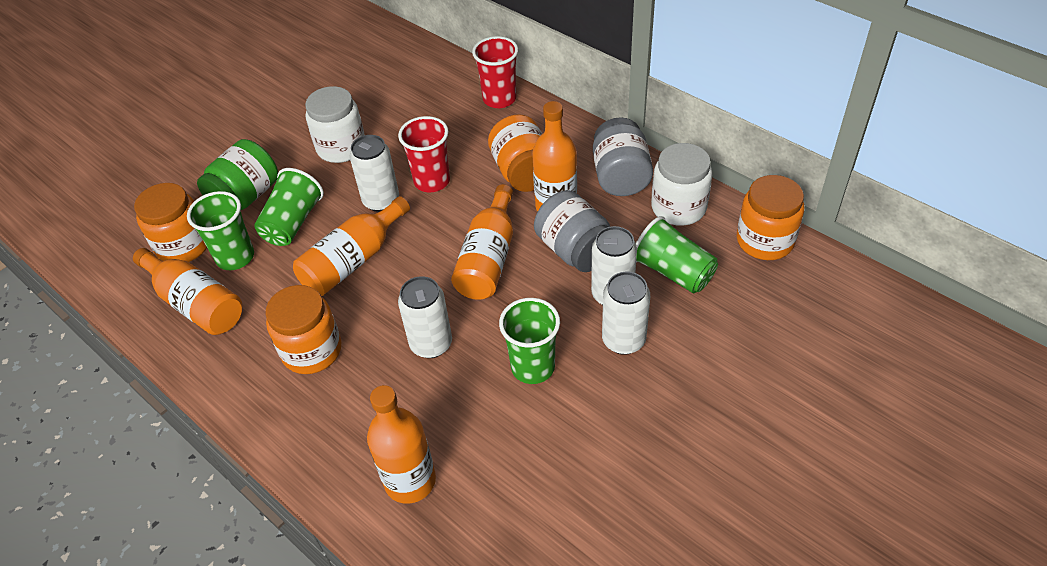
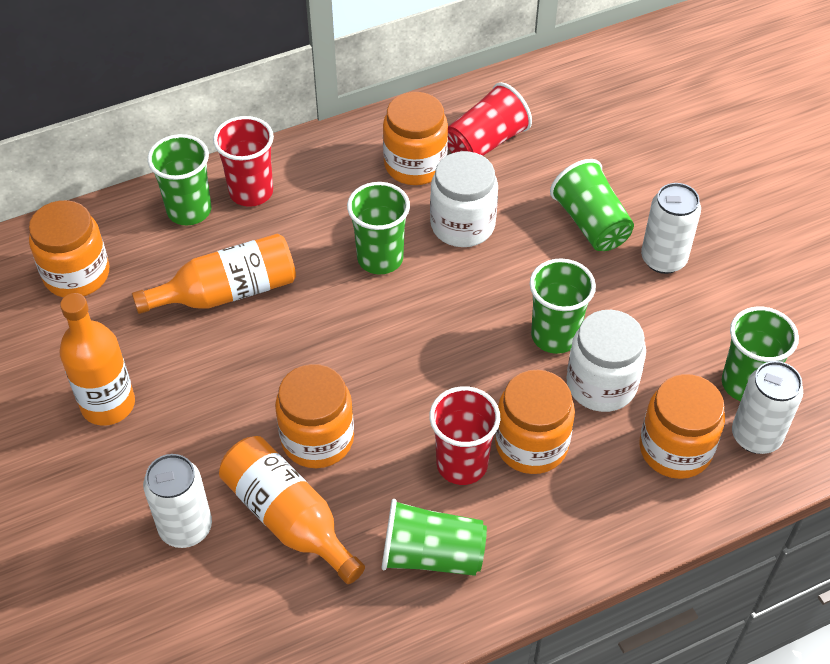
green cup: 4 -> 6
green jar: 1 -> 0
grey jar: 2 -> 0
orange bottle: 5 -> 3
orange jar: 4 -> 5
red cup: 2 -> 3
white can: 4 -> 3

